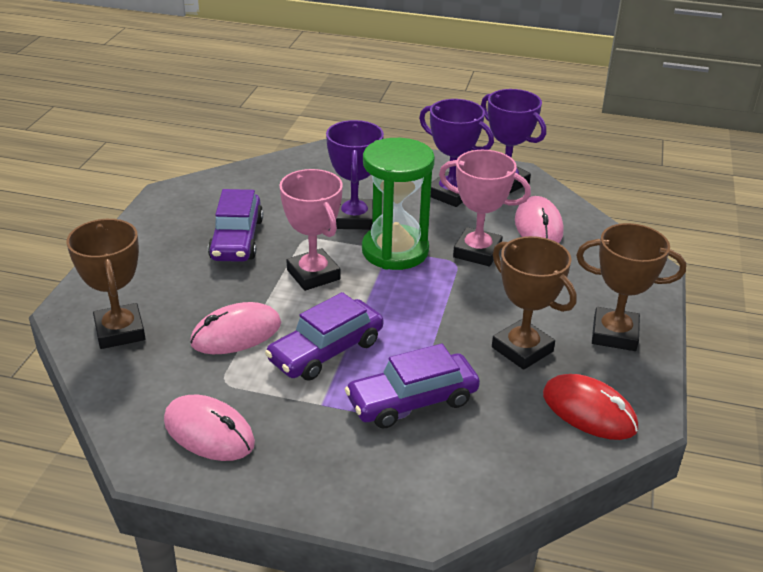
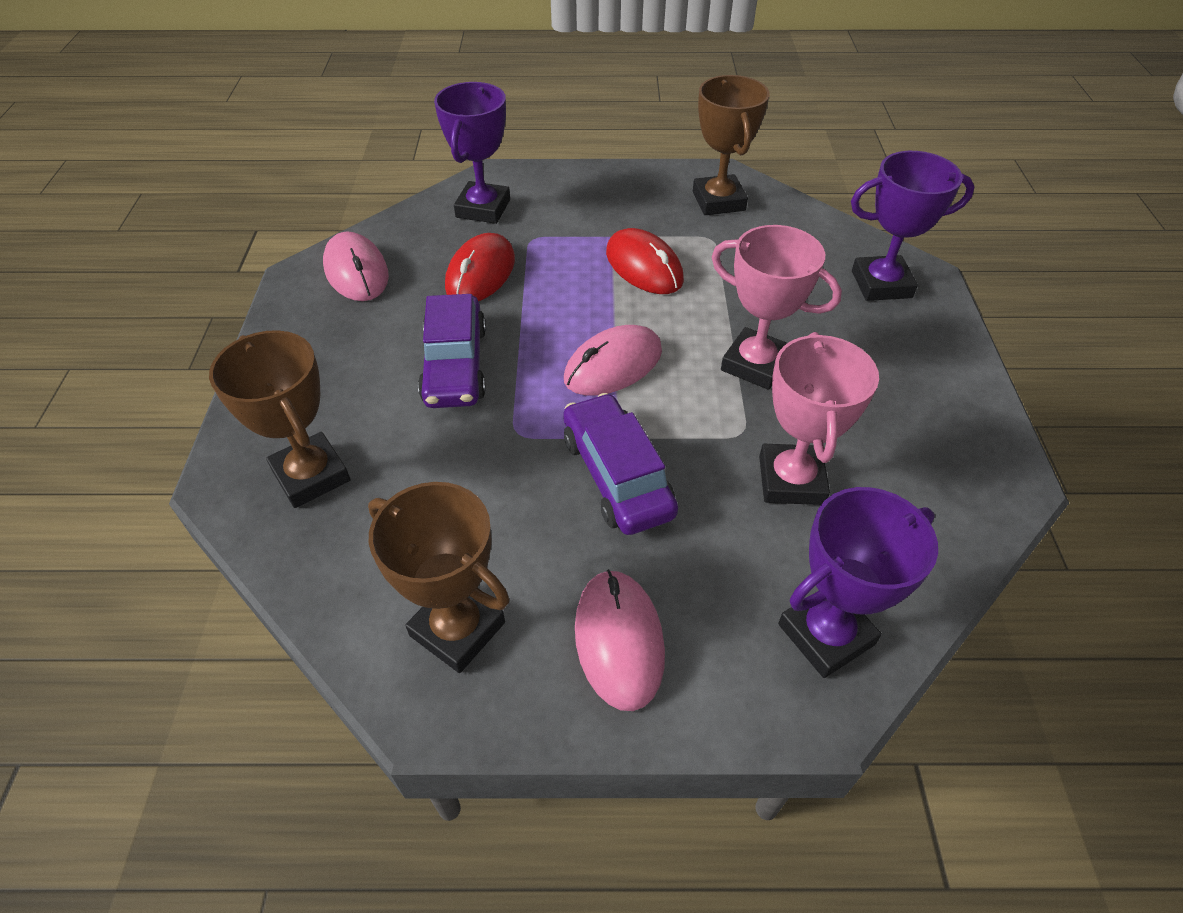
green hourglass: 1 -> 0
purple car: 3 -> 2
red mouse: 1 -> 2

